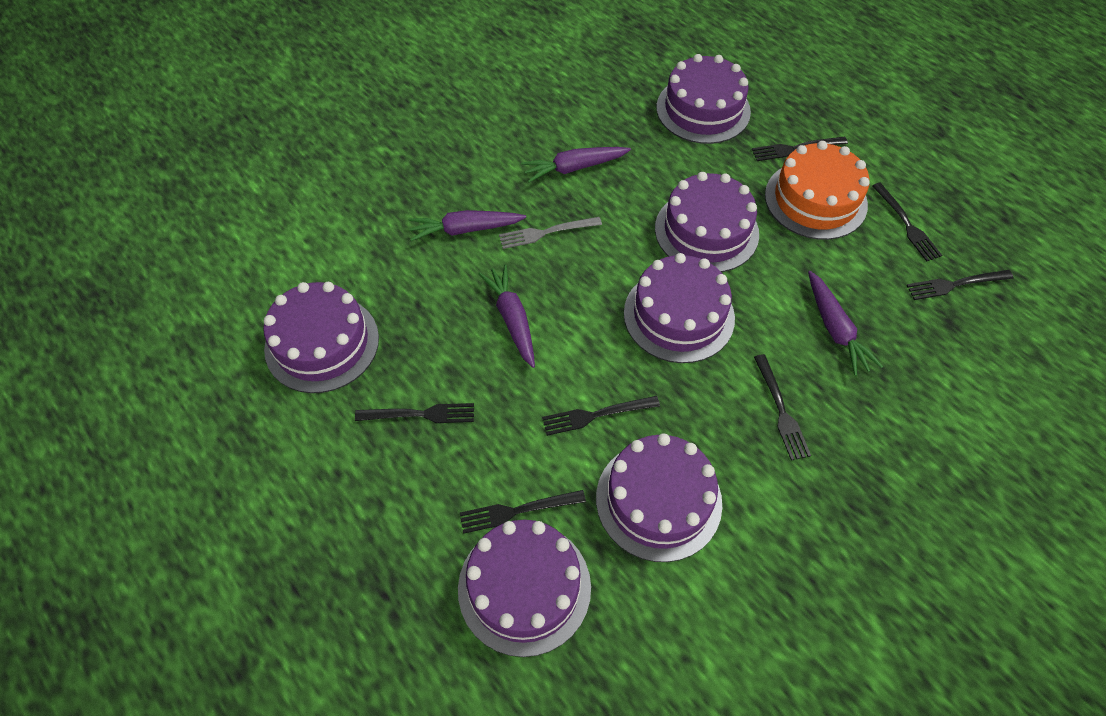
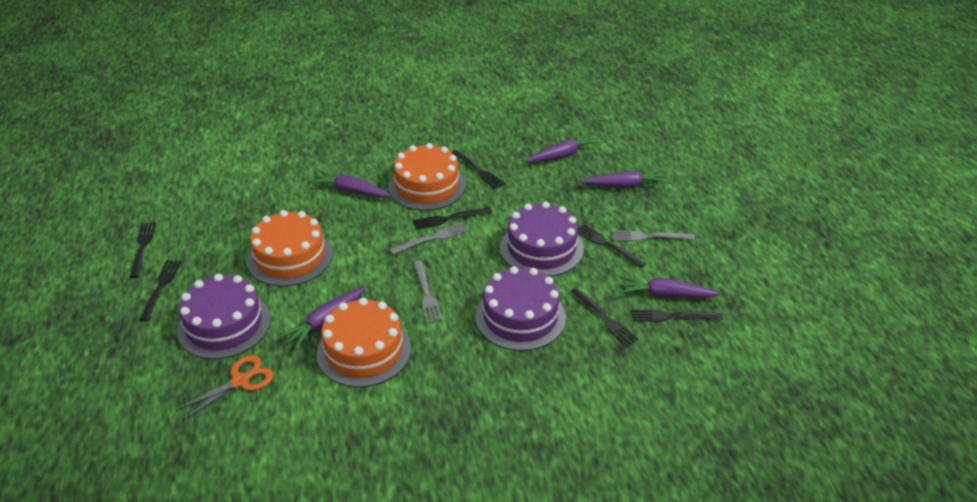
grey fork: 1 -> 3
orange cake: 1 -> 3
orange scissors: 0 -> 1
purple cake: 6 -> 3
purple carrot: 4 -> 5

